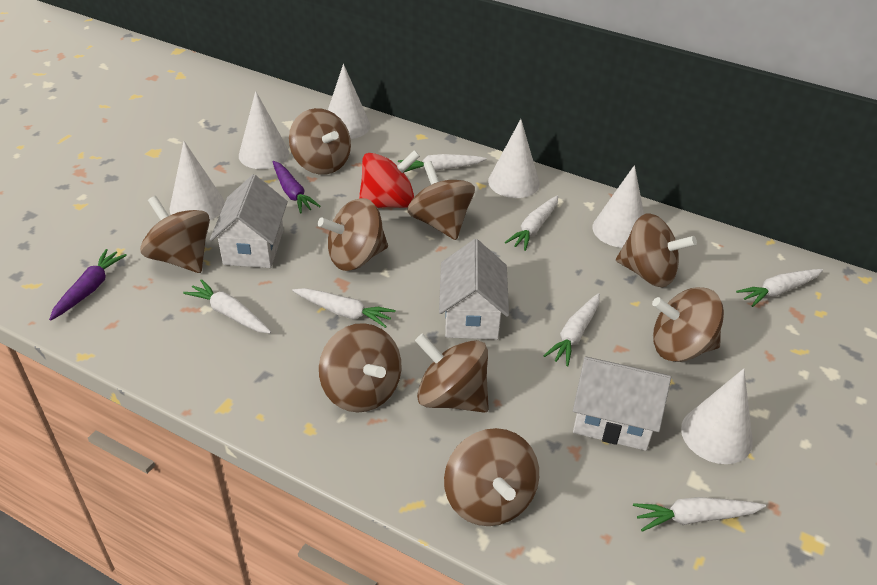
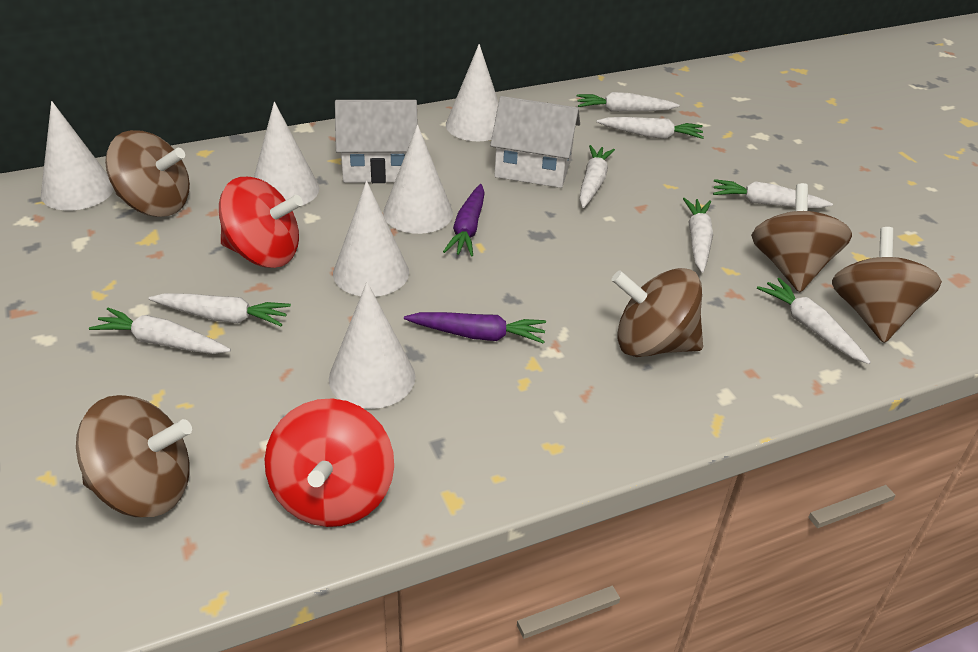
brown spinning top: 9 -> 5
red spinning top: 1 -> 2
white carrot: 7 -> 8
white house: 3 -> 2

